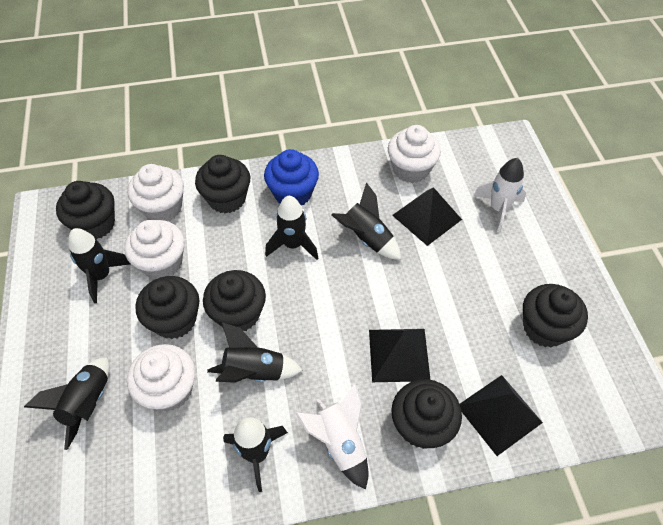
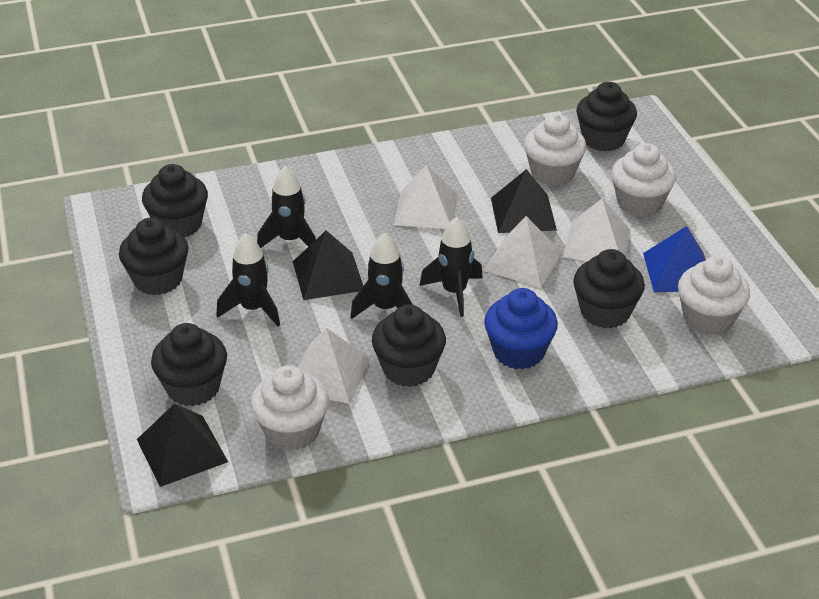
black rocket: 6 -> 4
blue pyramid: 0 -> 1
white pyramid: 0 -> 4
white rocket: 2 -> 0

